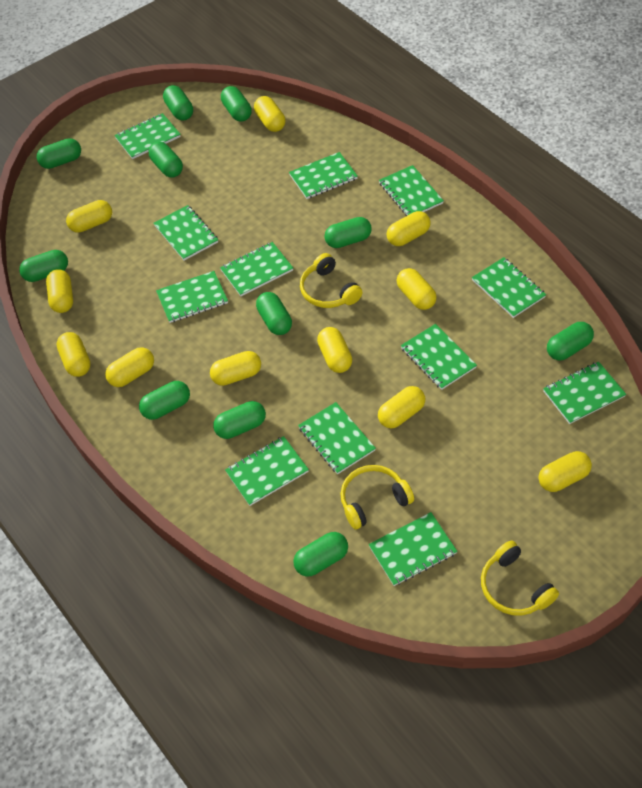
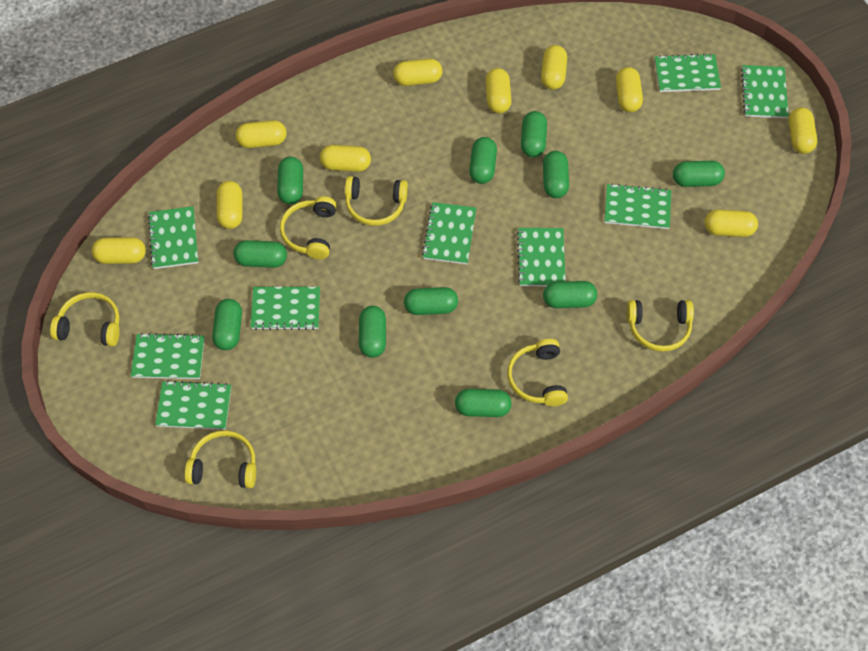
green notebook: 12 -> 9
yellow capsule: 11 -> 10
yellow headphones: 3 -> 6

